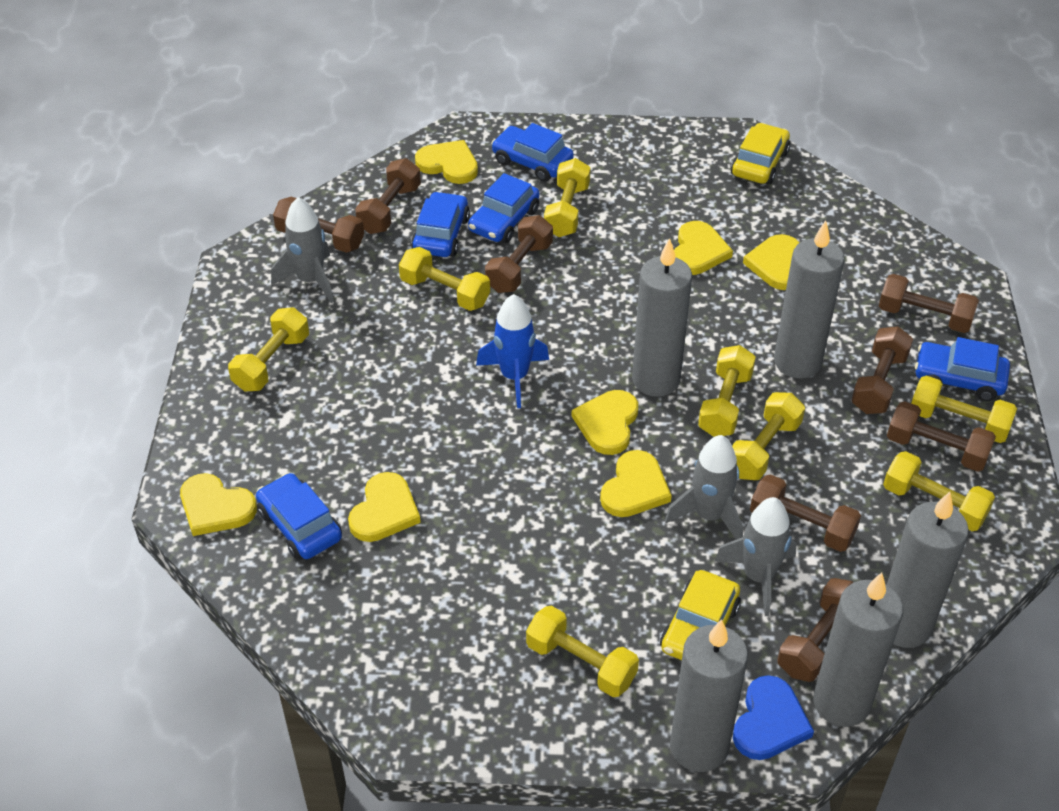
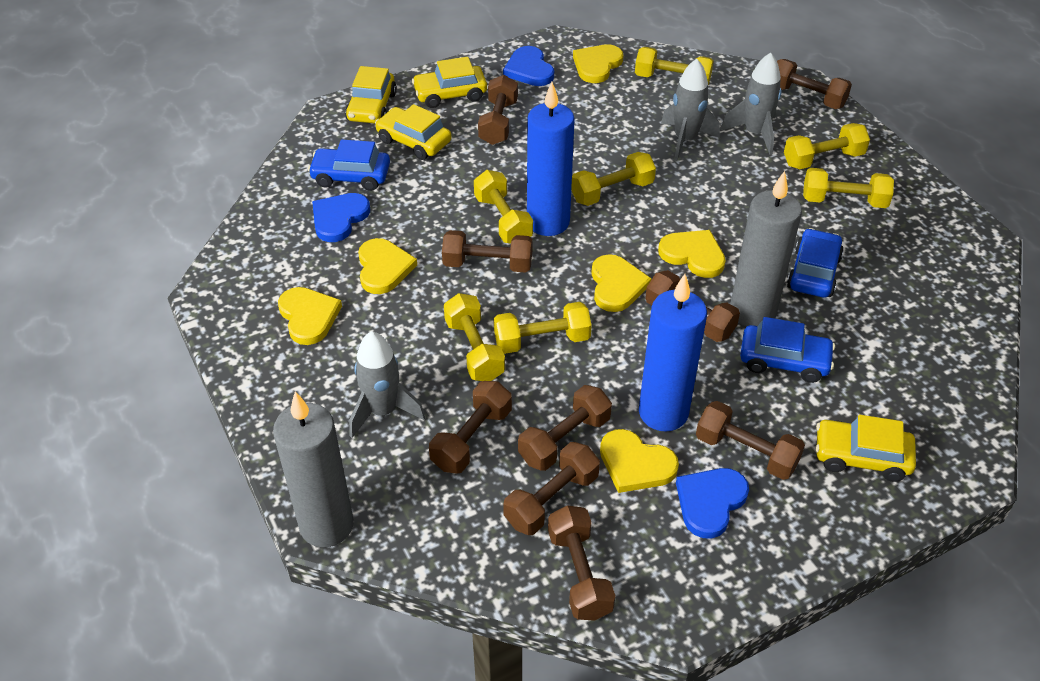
blue candle: 0 -> 2
blue car: 5 -> 3
blue heart: 1 -> 3
blue rocket: 1 -> 0
brown dumbbell: 8 -> 9
grey candle: 5 -> 2
yellow car: 2 -> 4
yellow dumbbell: 8 -> 7
yellow heart: 7 -> 6

